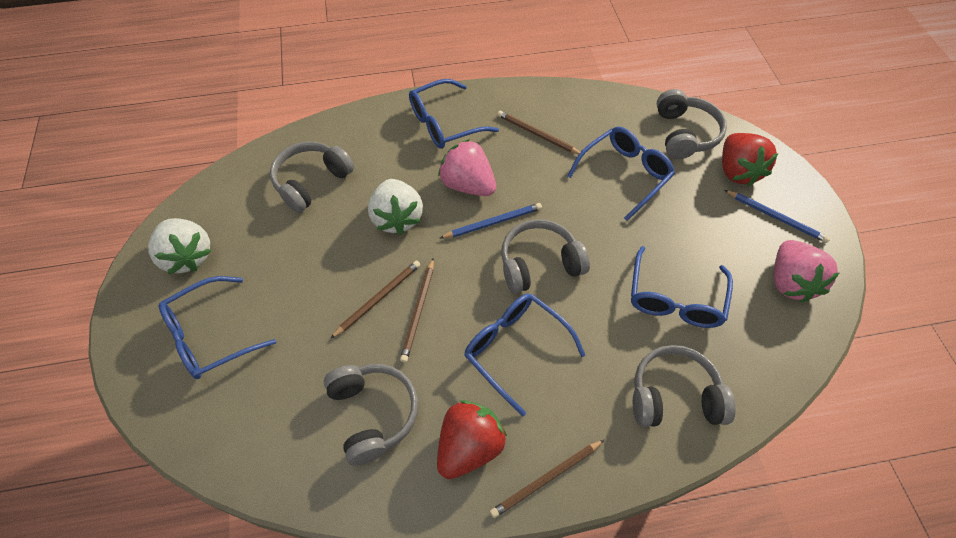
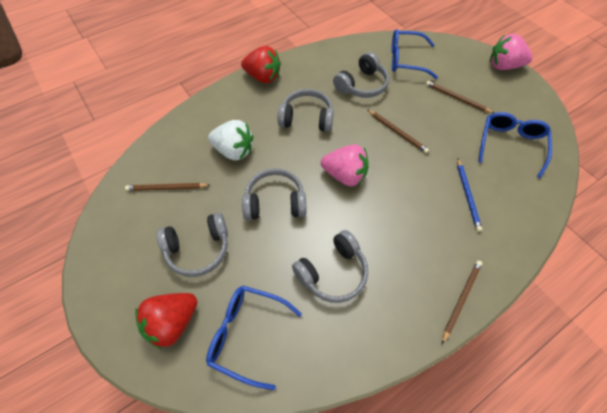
blue glasses: 5 -> 3
blue pencil: 2 -> 1
white strawberry: 2 -> 1

